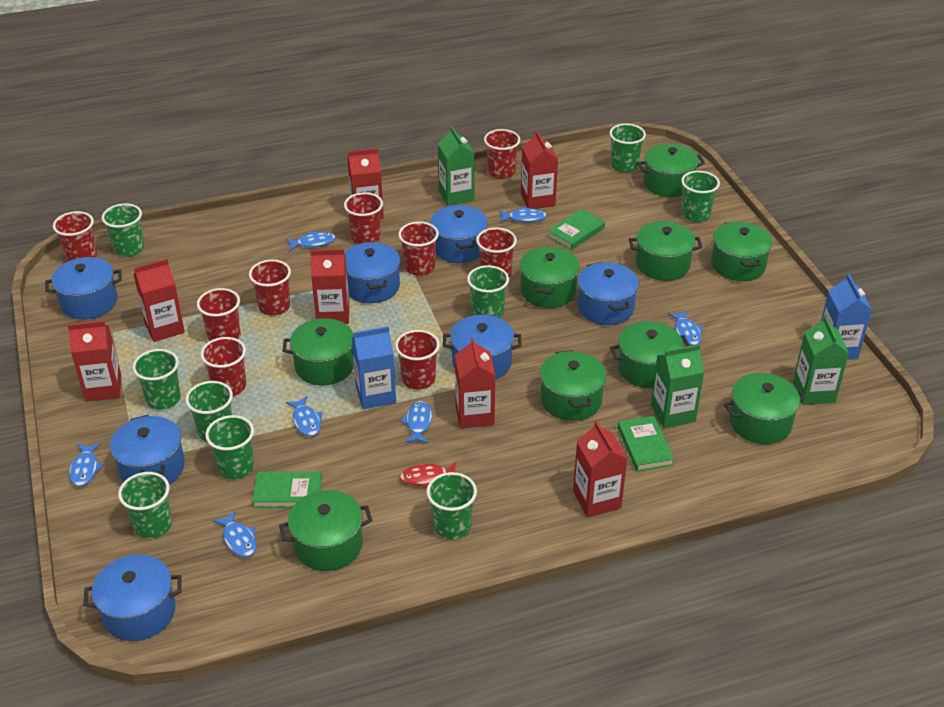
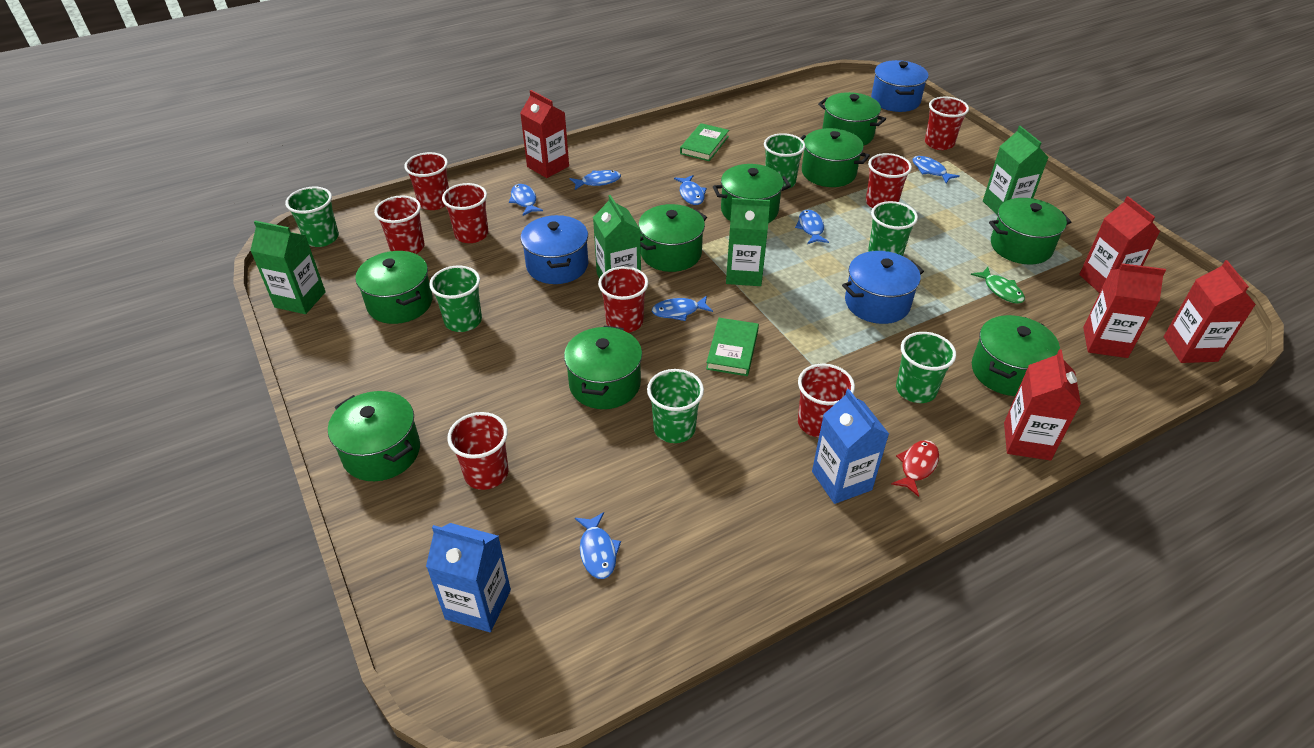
blue pot: 7 -> 3
green book: 3 -> 2
green carton: 3 -> 4
green cup: 9 -> 6
green fish: 0 -> 1
red carton: 7 -> 5
red cup: 9 -> 8

